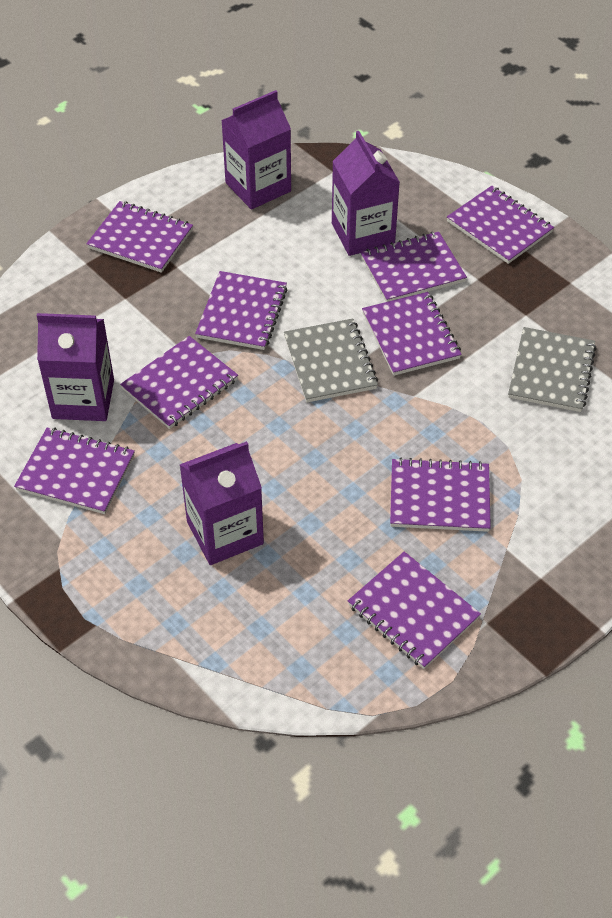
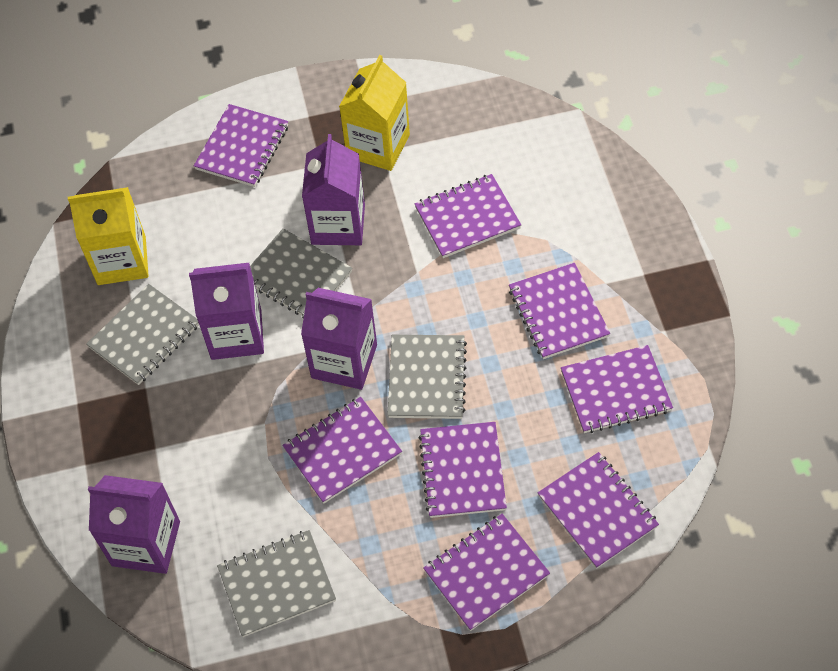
grey notebook: 2 -> 4
purple notebook: 9 -> 8
yellow carton: 0 -> 2

